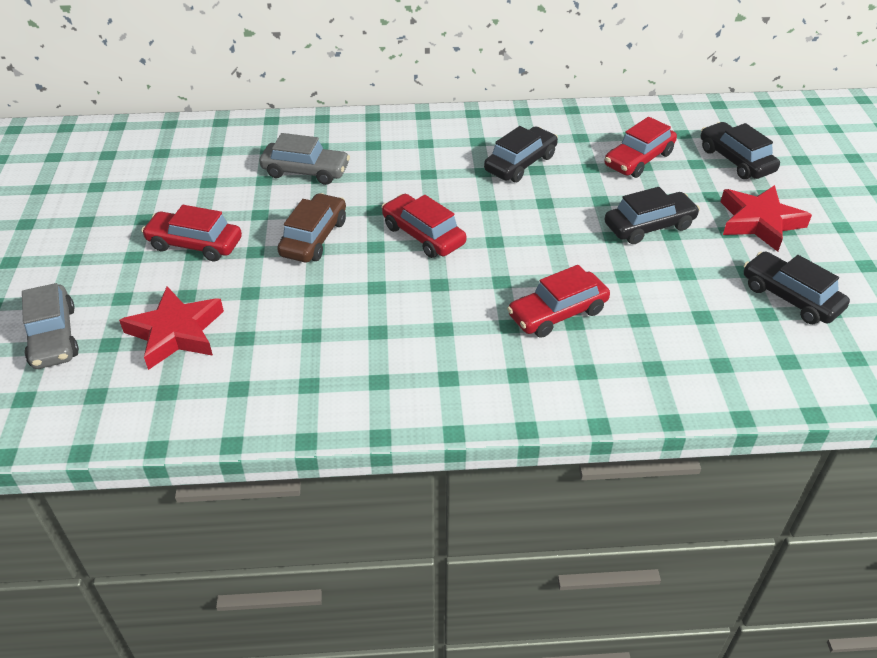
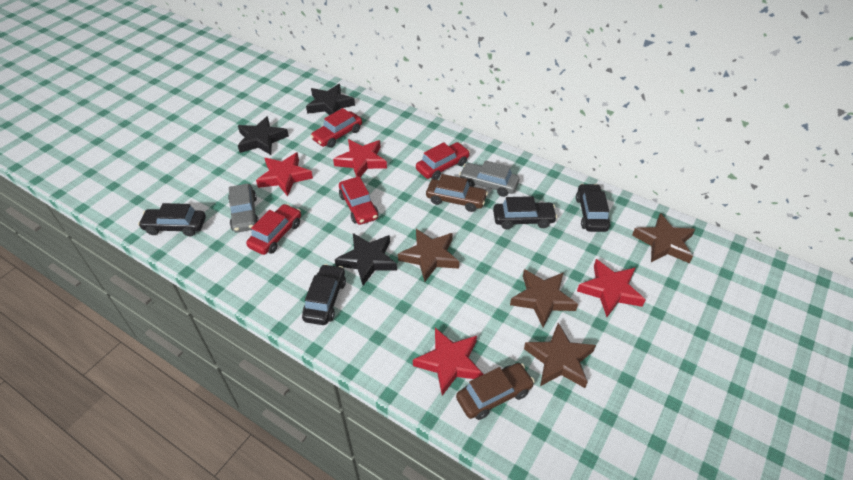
black star: 0 -> 3
brown car: 1 -> 2
brown star: 0 -> 4
red star: 2 -> 4

